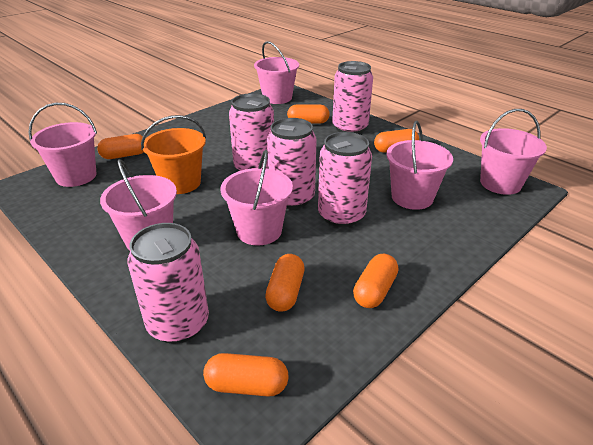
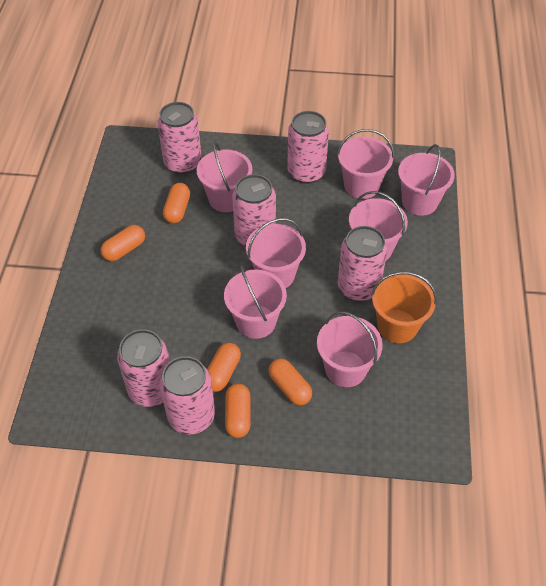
orange capsule: 6 -> 5
pink bucket: 6 -> 7
pink can: 5 -> 6

